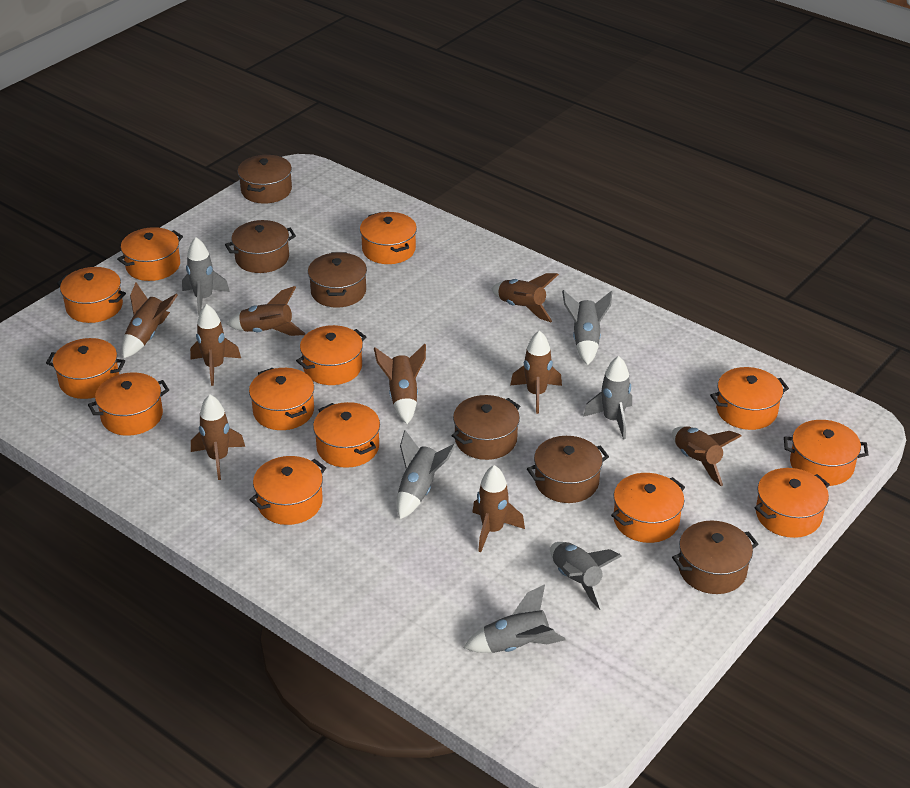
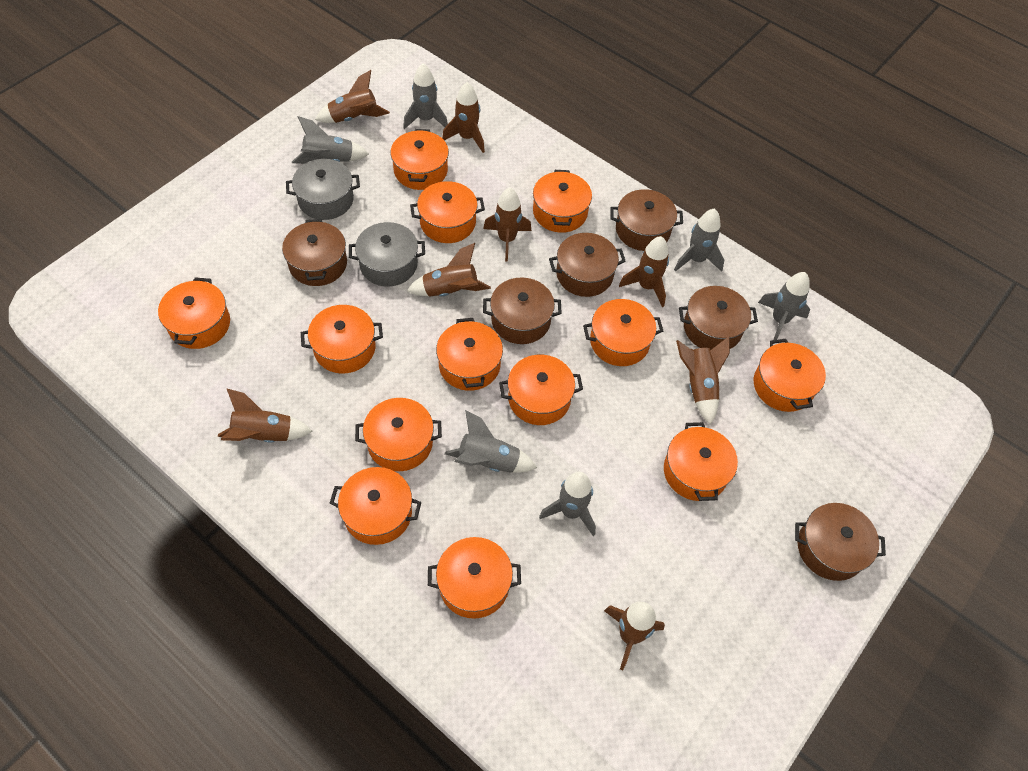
brown rocket: 9 -> 8
grey pot: 0 -> 2

